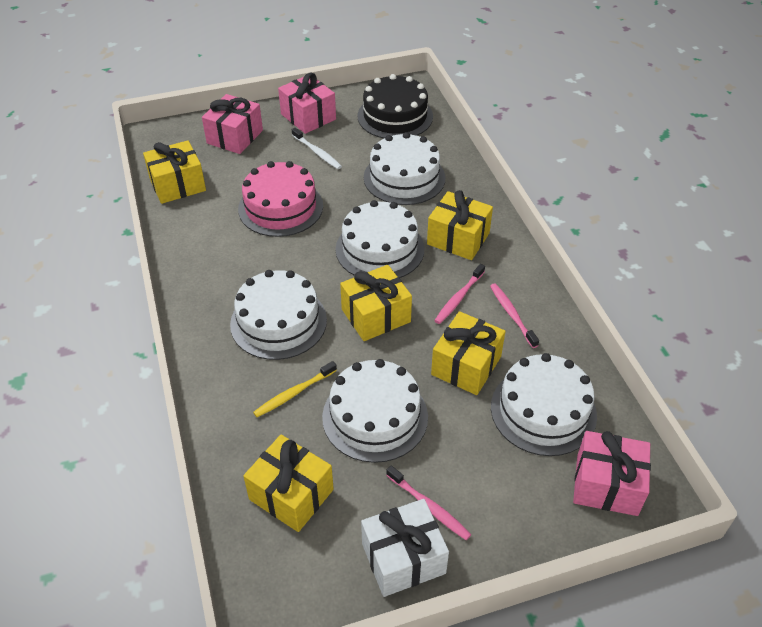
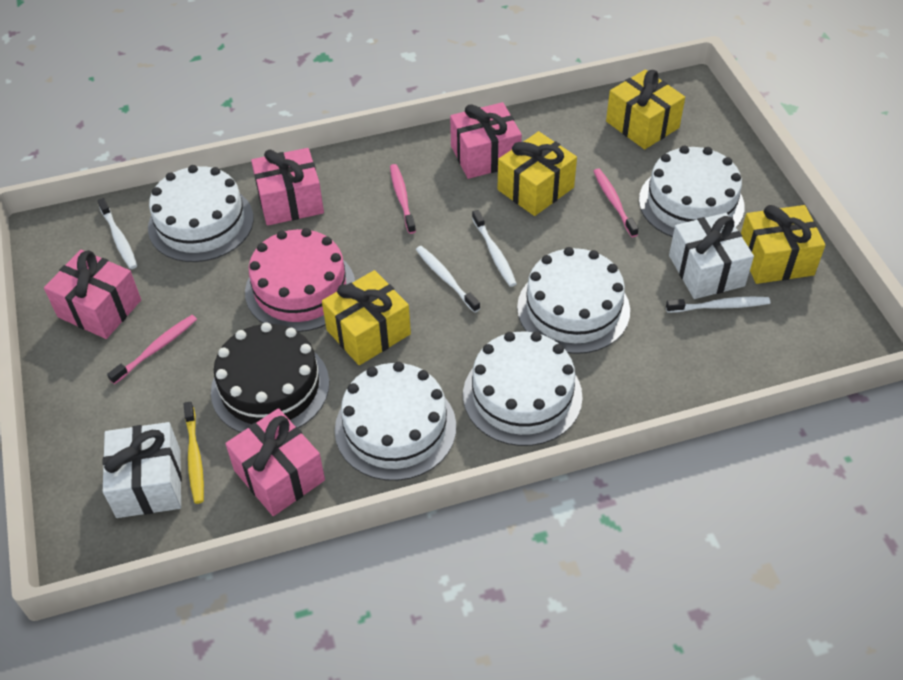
pink gift: 3 -> 4
white gift: 1 -> 2
white toothbrush: 1 -> 4
yellow gift: 5 -> 4

